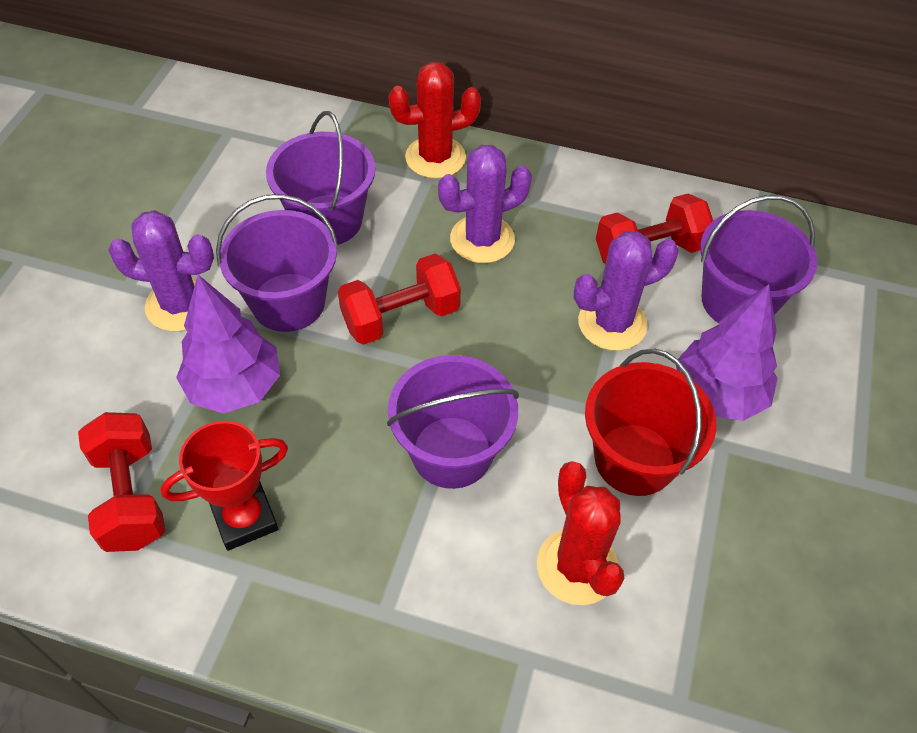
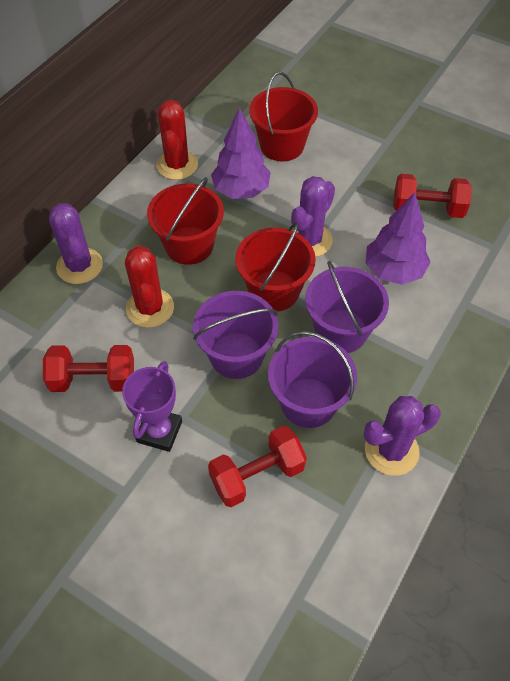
purple bucket: 4 -> 3
purple trophy: 0 -> 1
red bucket: 1 -> 3
red trophy: 1 -> 0

